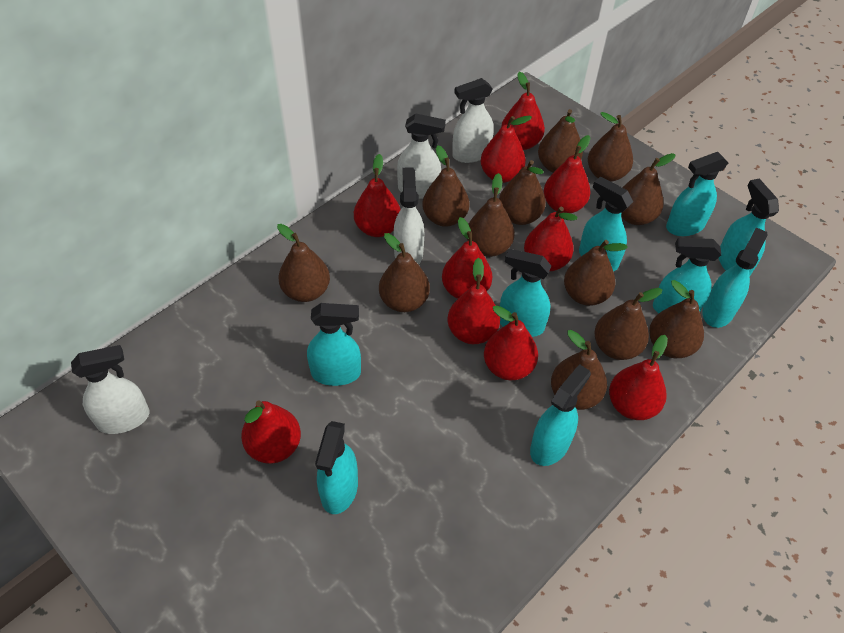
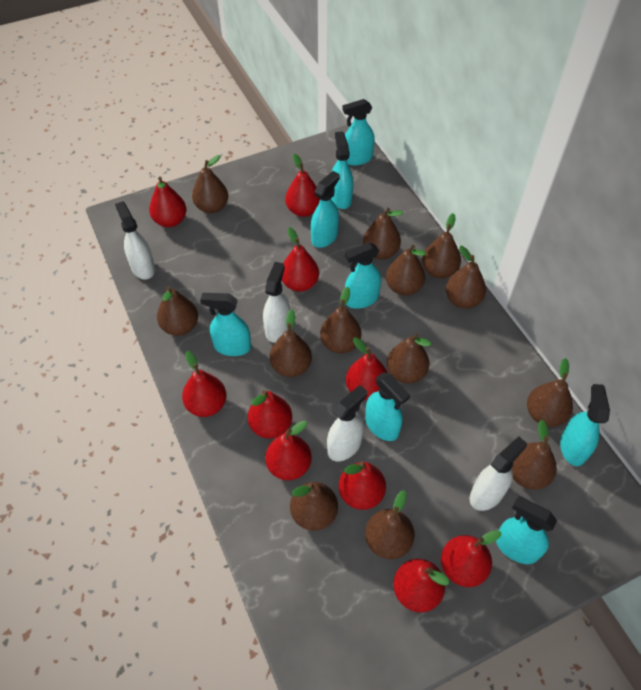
brown pear: 12 -> 13
turquoise spray bottle: 9 -> 8

